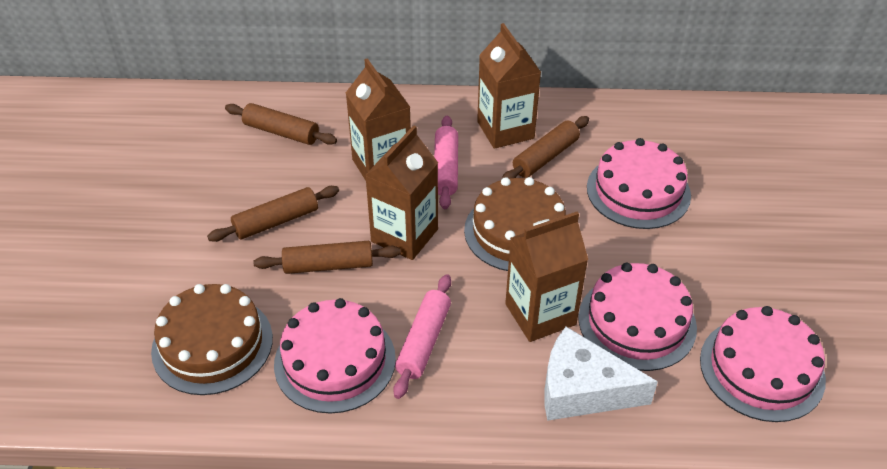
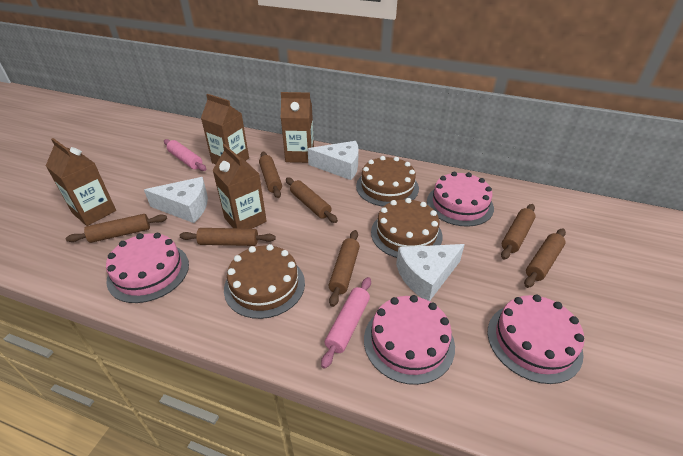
brown cake: 2 -> 3
brown rolling pin: 4 -> 7
white cheese: 1 -> 3

